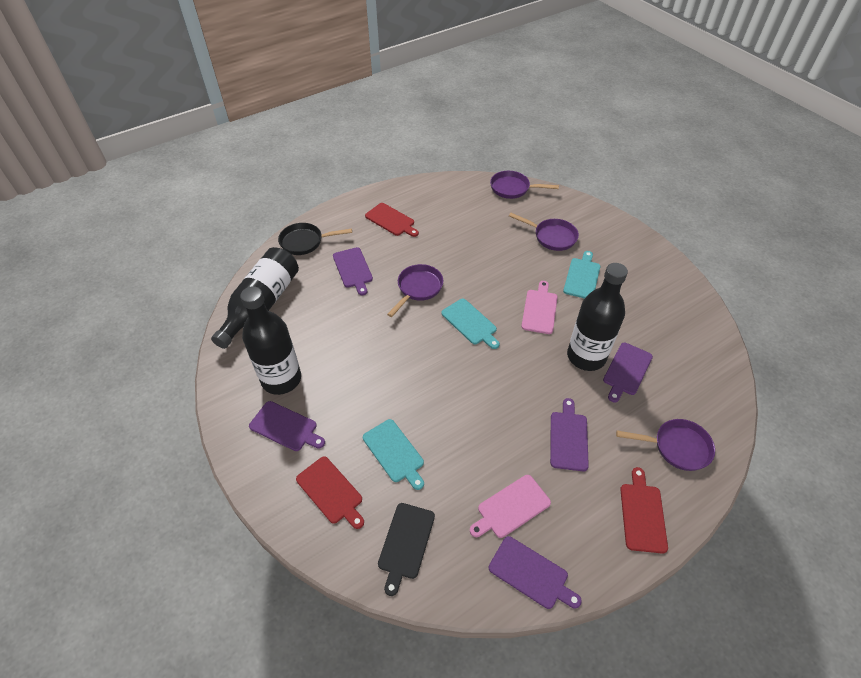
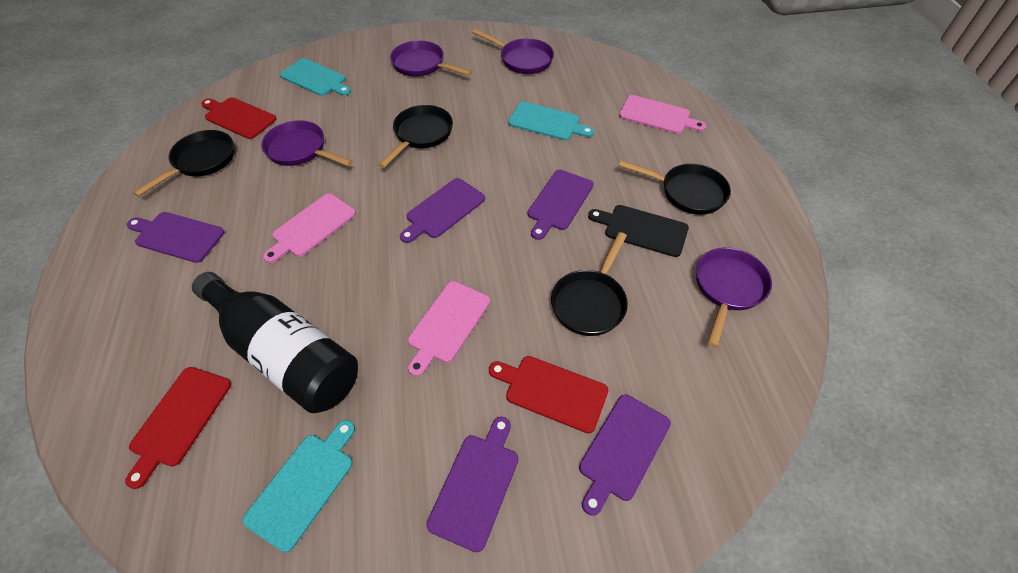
black bottle: 3 -> 1
black pan: 1 -> 4
pink cutting board: 2 -> 3

